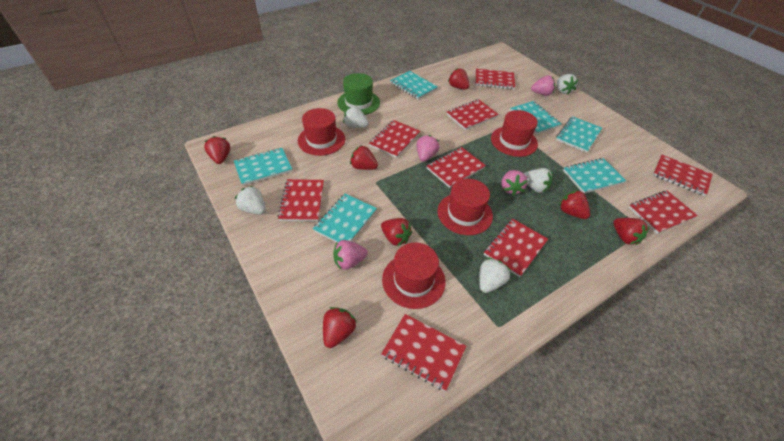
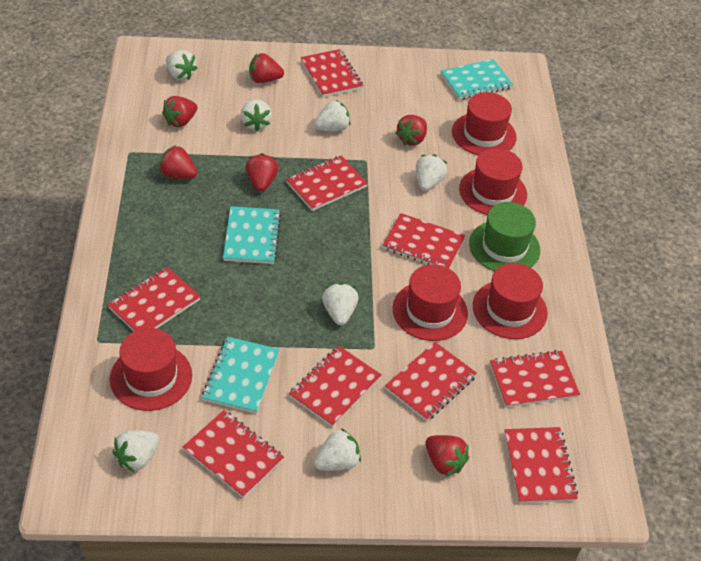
pink strawberry: 4 -> 0
red hat: 4 -> 5
red strawberry: 7 -> 6
turquoise notebook: 6 -> 3
white strawberry: 5 -> 7

